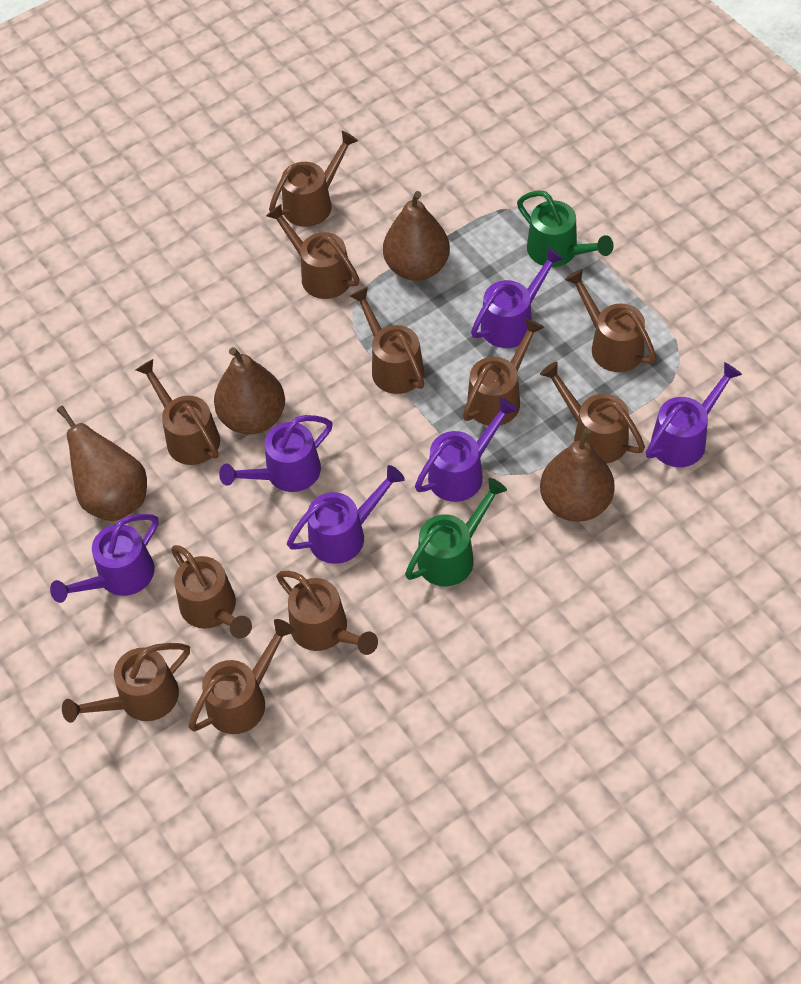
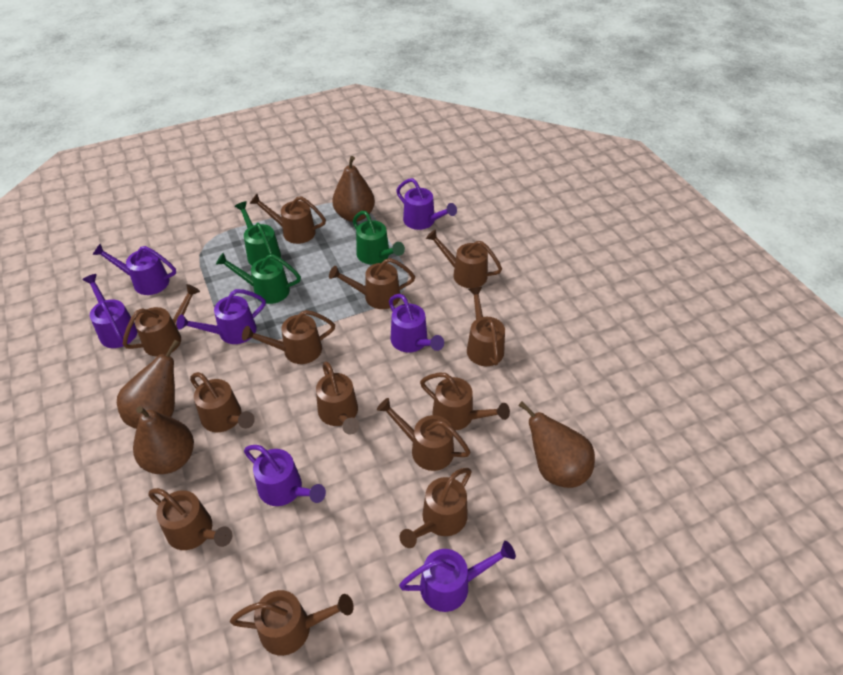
brown watering can: 11 -> 13
green watering can: 2 -> 3
purple watering can: 6 -> 7

